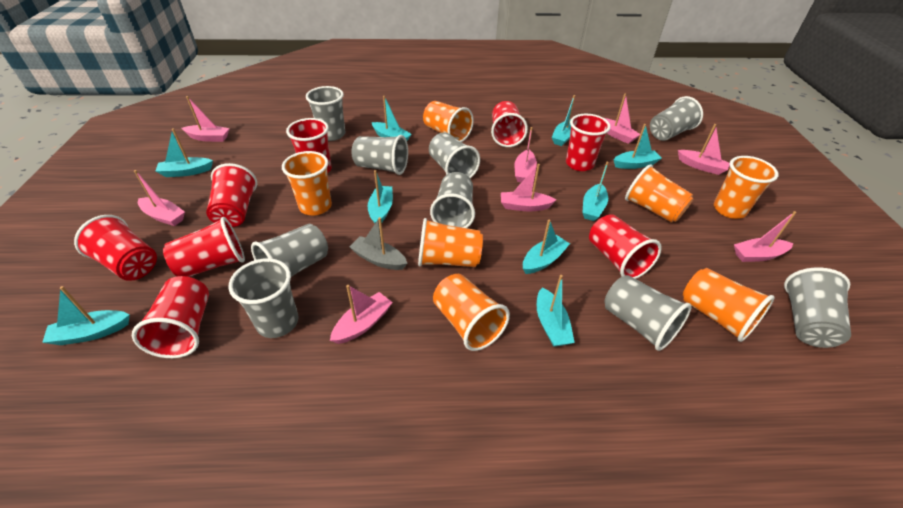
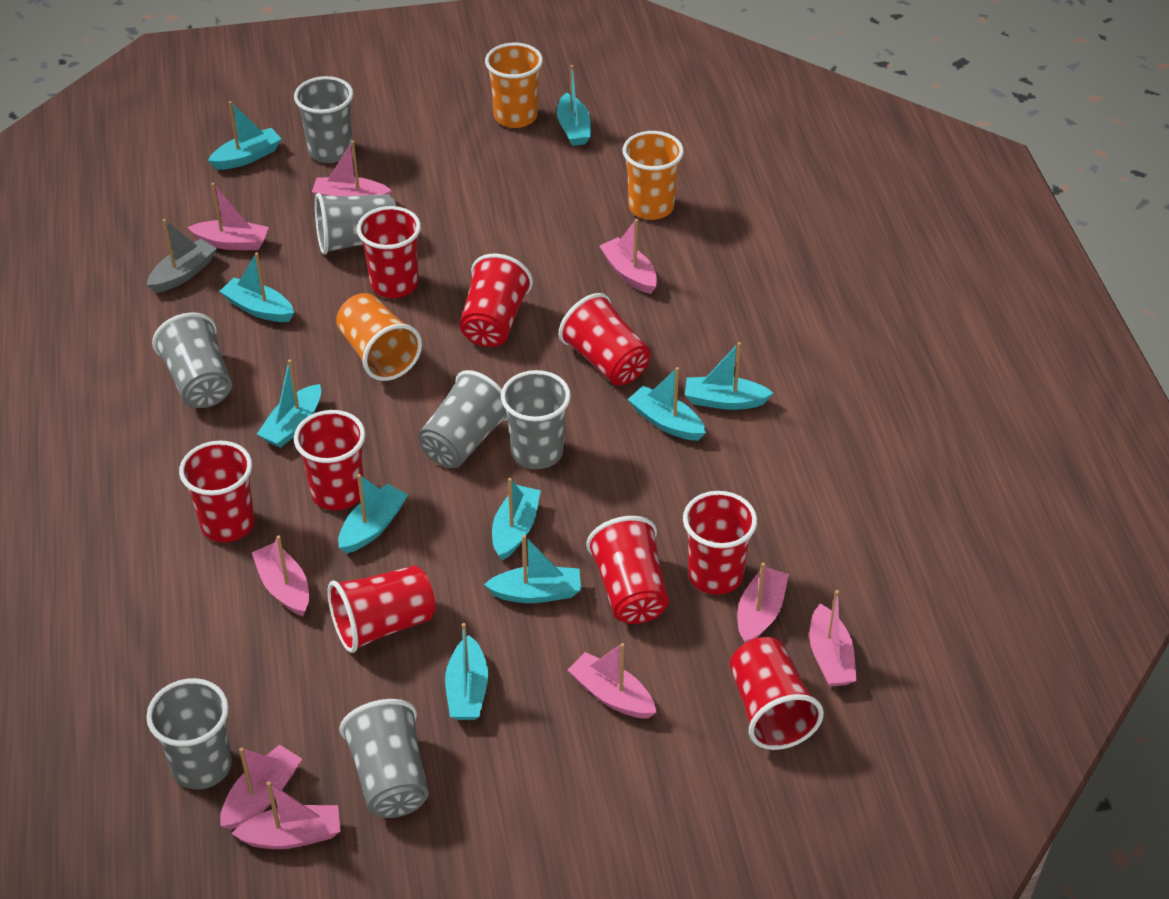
grey cup: 9 -> 7
orange cup: 7 -> 3
pink boat: 8 -> 9
red cup: 8 -> 9
turquoise boat: 9 -> 10

